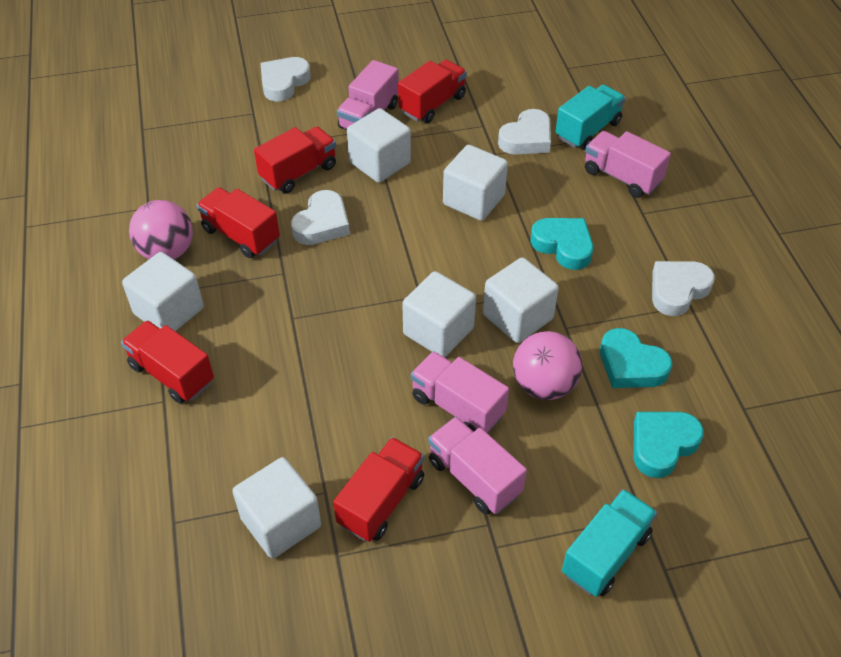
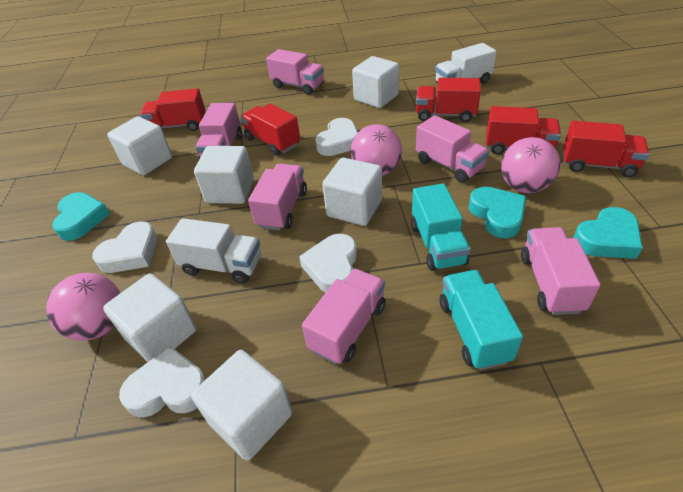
pink ball: 2 -> 3
pink truck: 4 -> 6
white truck: 0 -> 2

